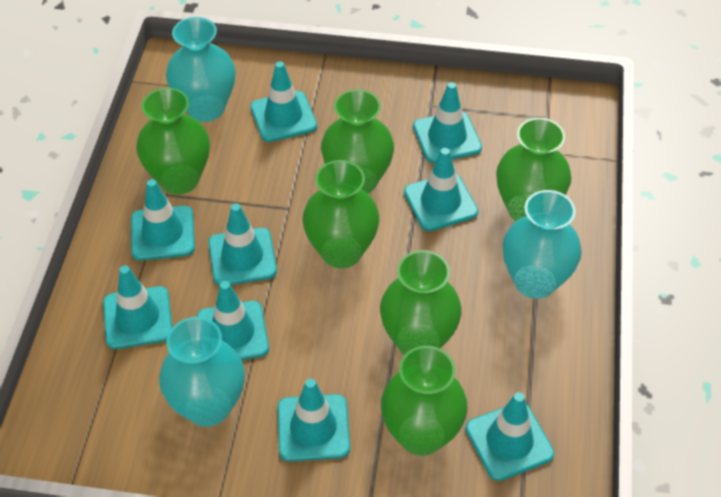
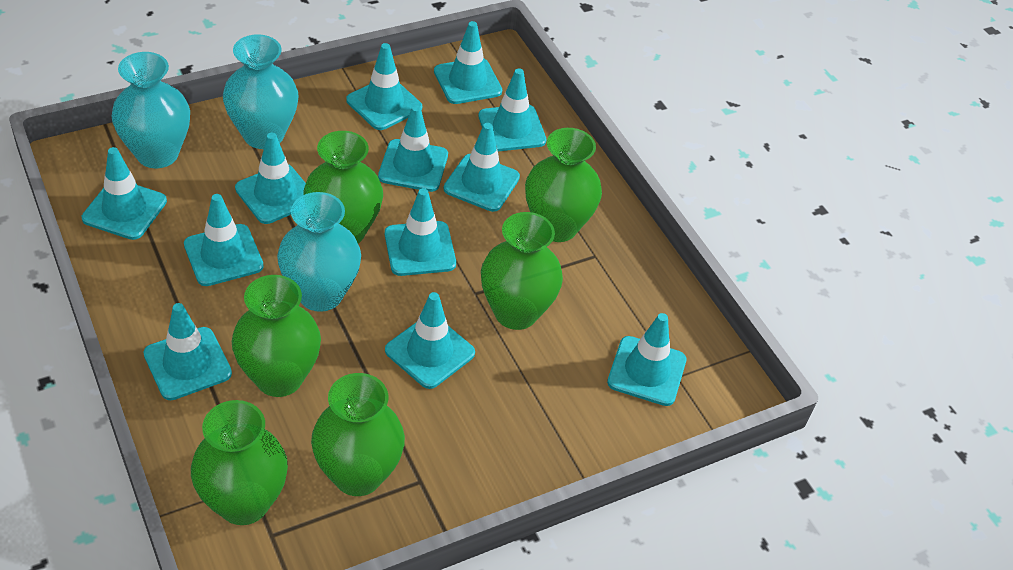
turquoise traffic cone: 9 -> 12

